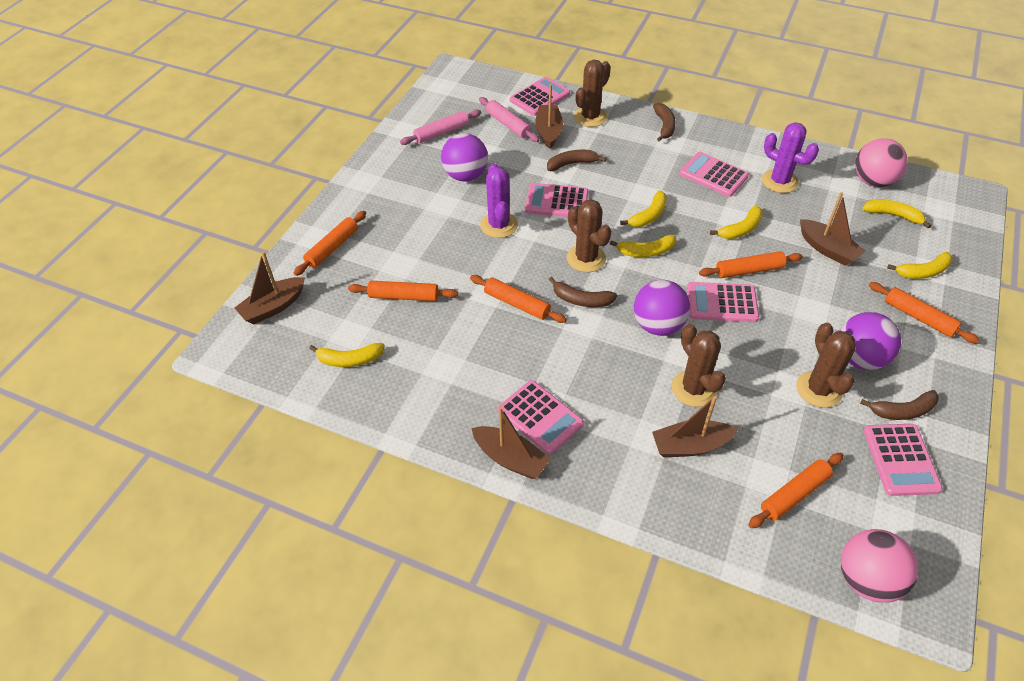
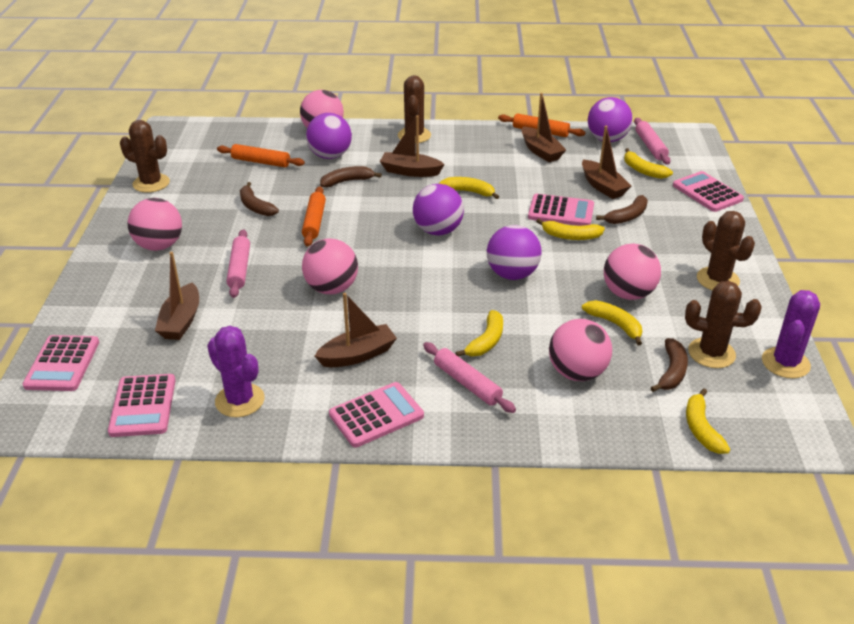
orange rolling pin: 6 -> 3
pink ball: 2 -> 5
pink calculator: 6 -> 5
pink rolling pin: 2 -> 3
purple ball: 3 -> 4

